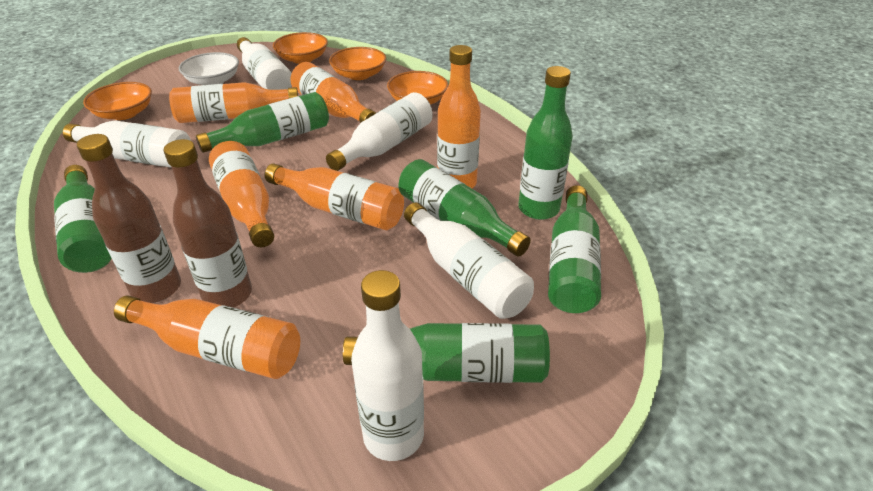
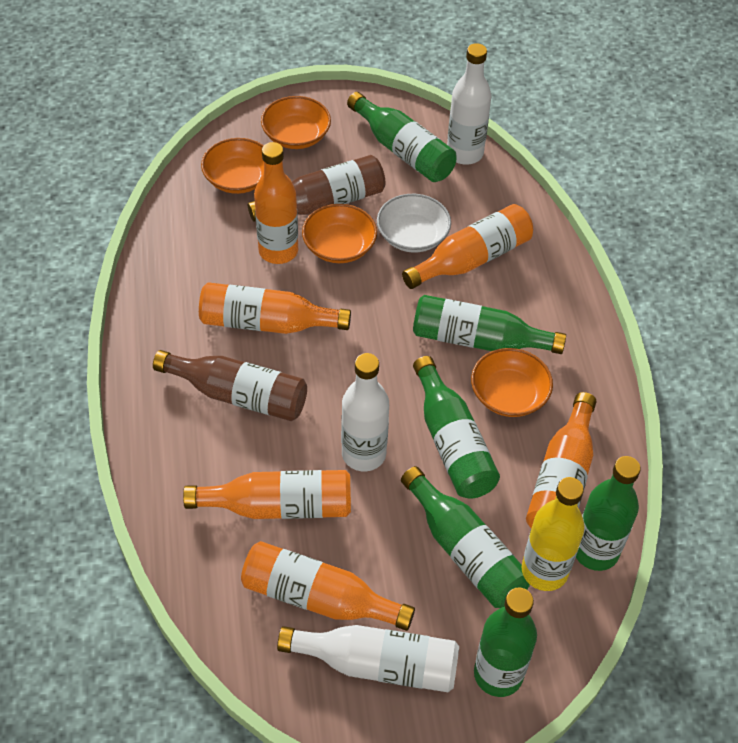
white bottle: 5 -> 3
yellow bottle: 0 -> 1

